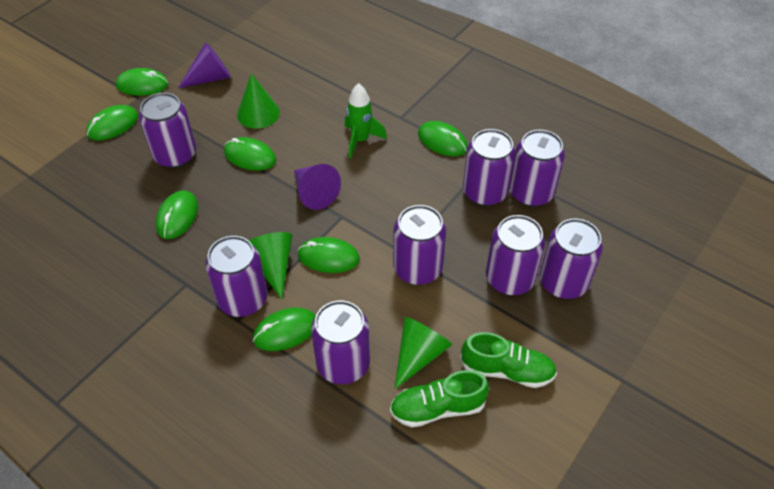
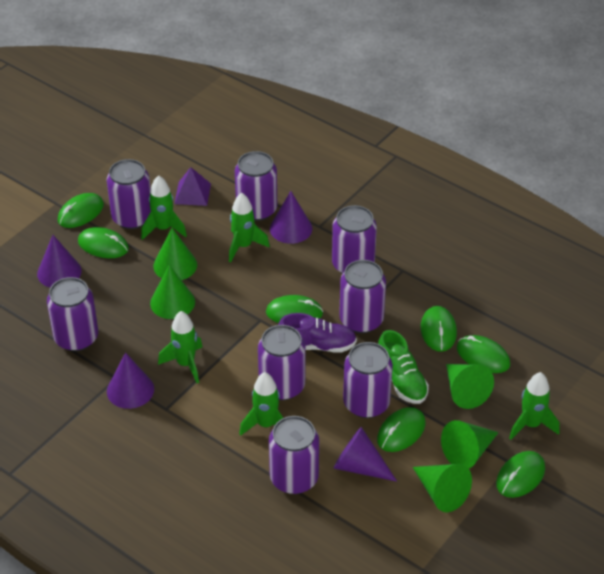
green cone: 3 -> 5
green rocket: 1 -> 5
green shoe: 2 -> 1
purple cone: 2 -> 4
purple pyramid: 0 -> 1
purple shoe: 0 -> 1

